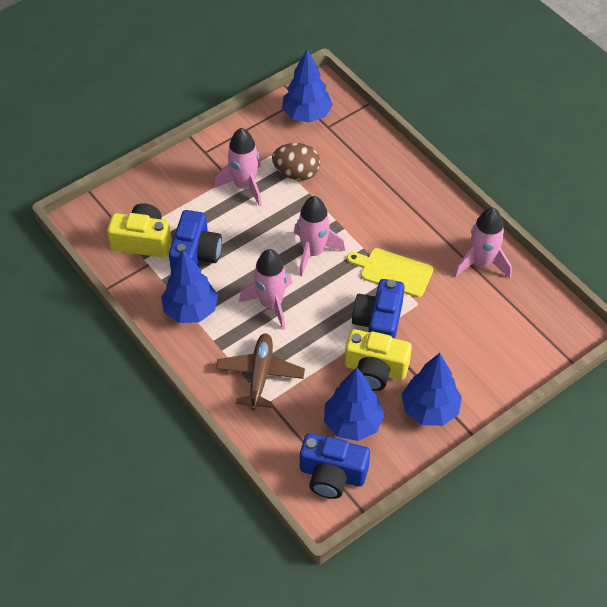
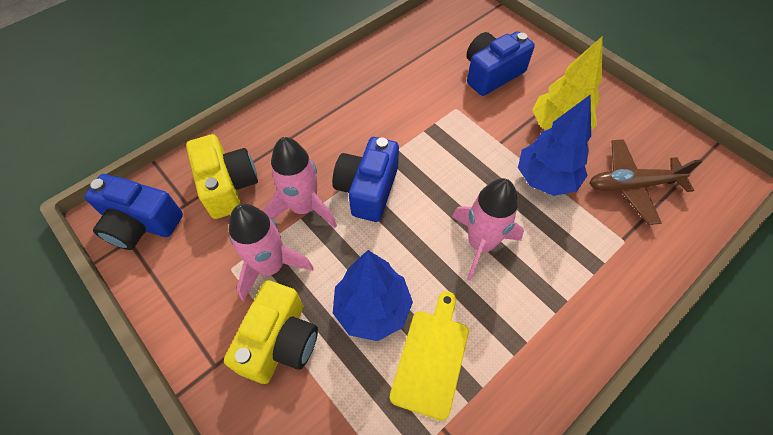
blue tree: 4 -> 2
brown egg: 1 -> 0
pink rocket: 4 -> 3
yellow tree: 0 -> 1

